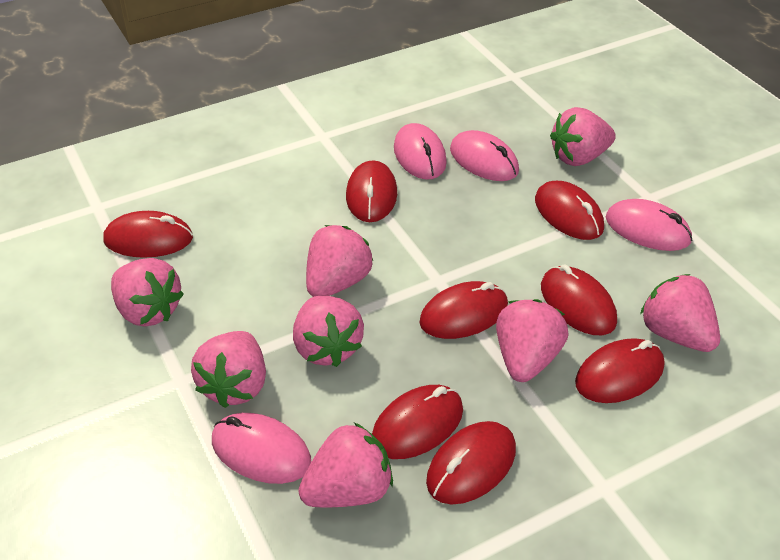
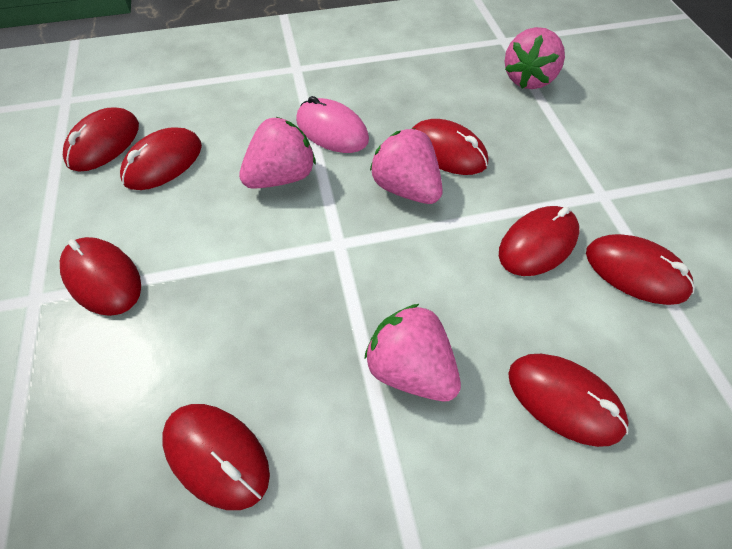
pink mouse: 4 -> 1
pink strawberry: 8 -> 4

